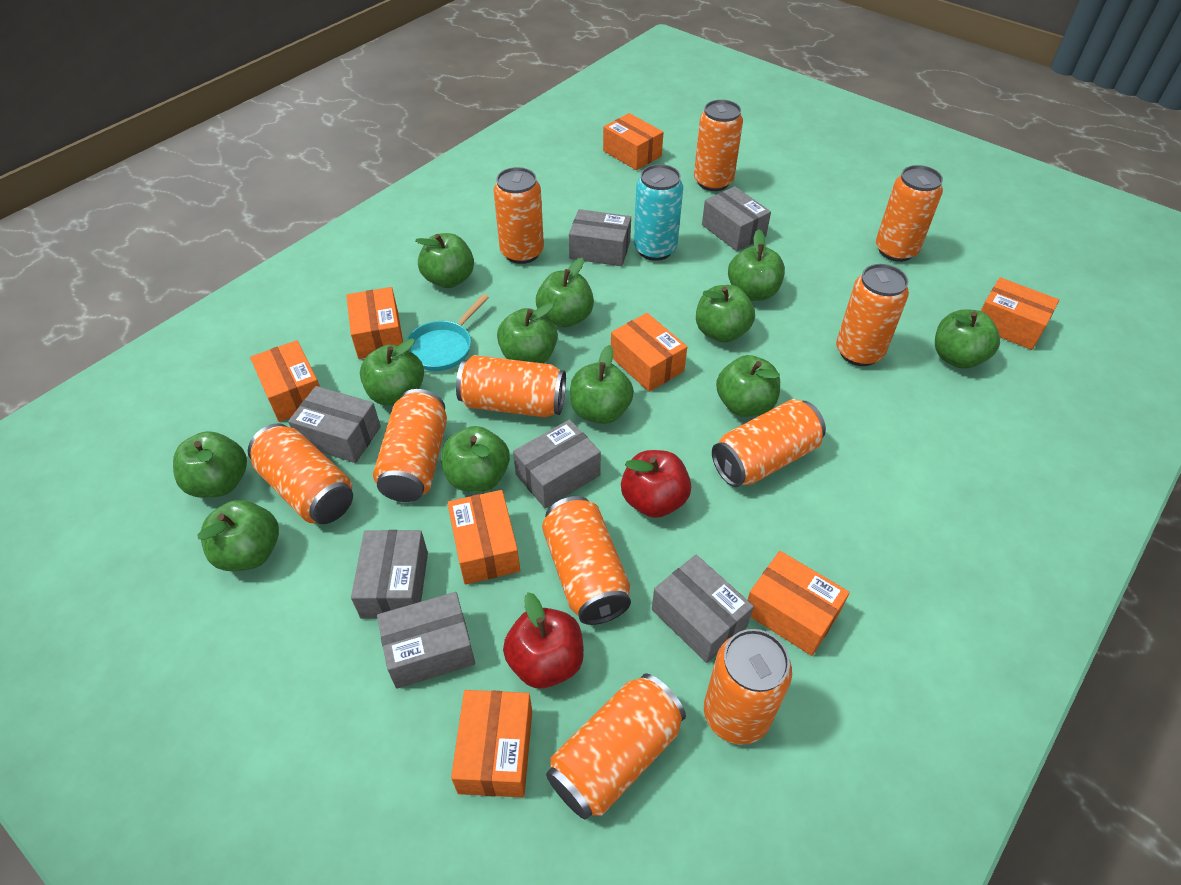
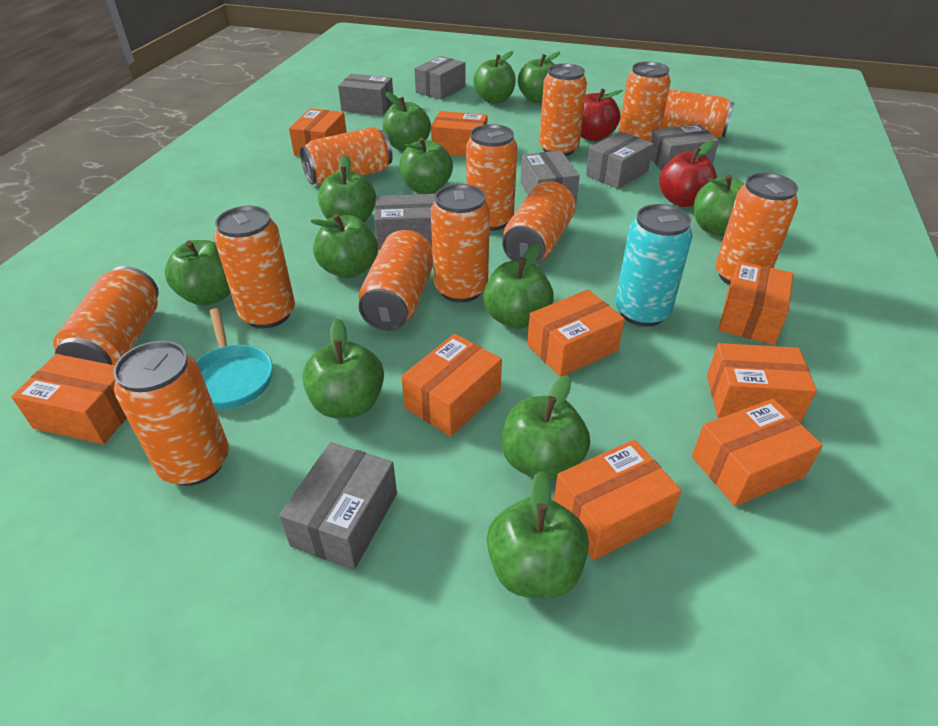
orange box: 8 -> 9
orange can: 11 -> 12

